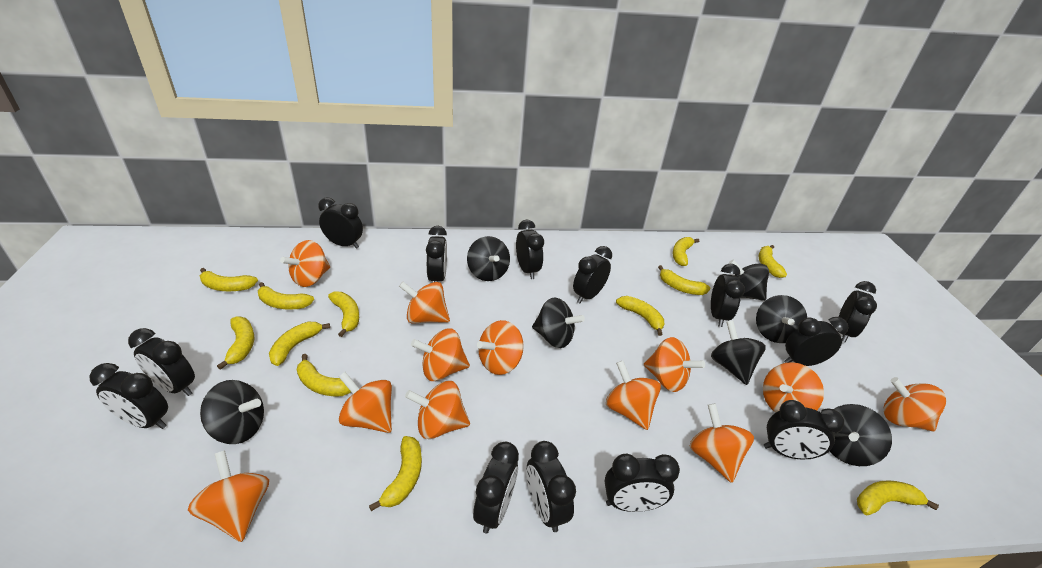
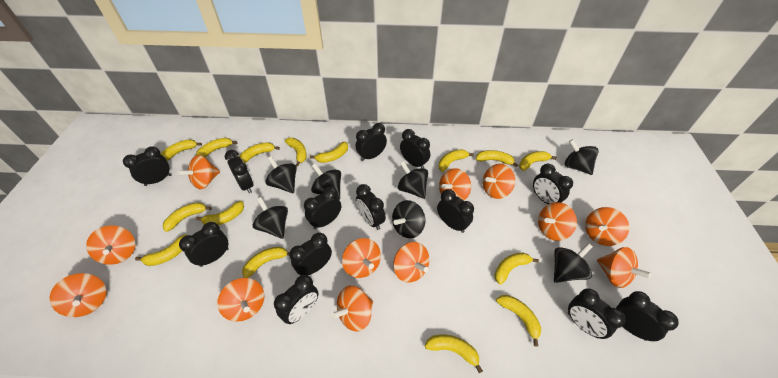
yellow banana: 12 -> 15

